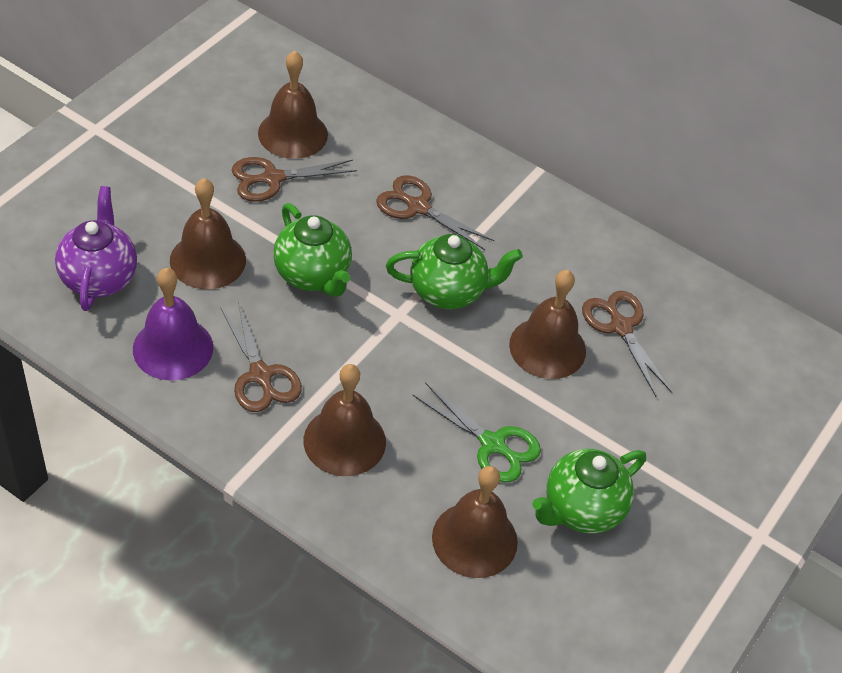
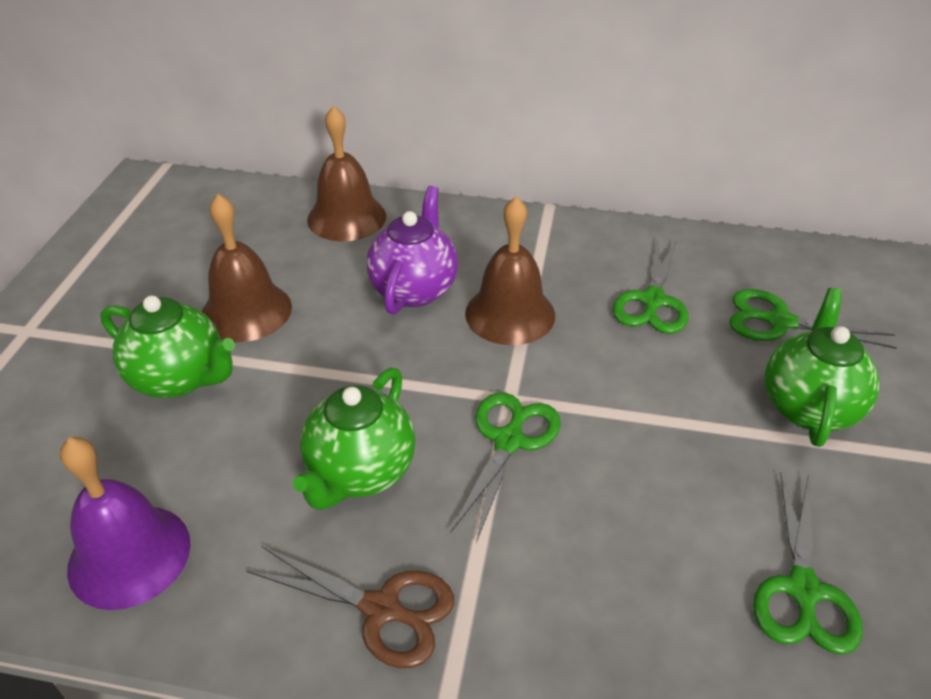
brown bell: 5 -> 3
brown scissors: 4 -> 1
green scissors: 1 -> 4

